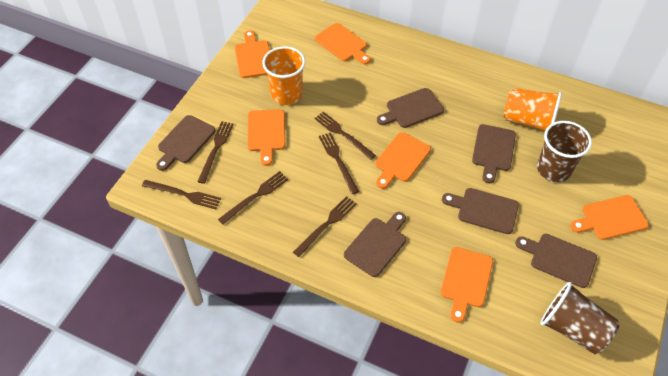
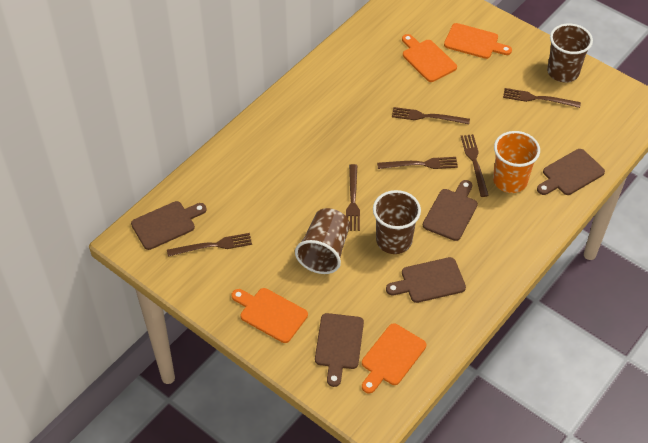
brown cup: 2 -> 3
brown cutting board: 6 -> 5
orange cup: 2 -> 1
orange cutting board: 6 -> 4

